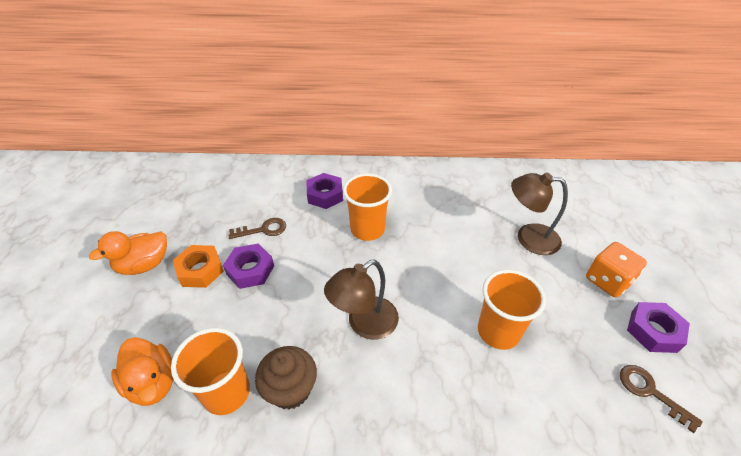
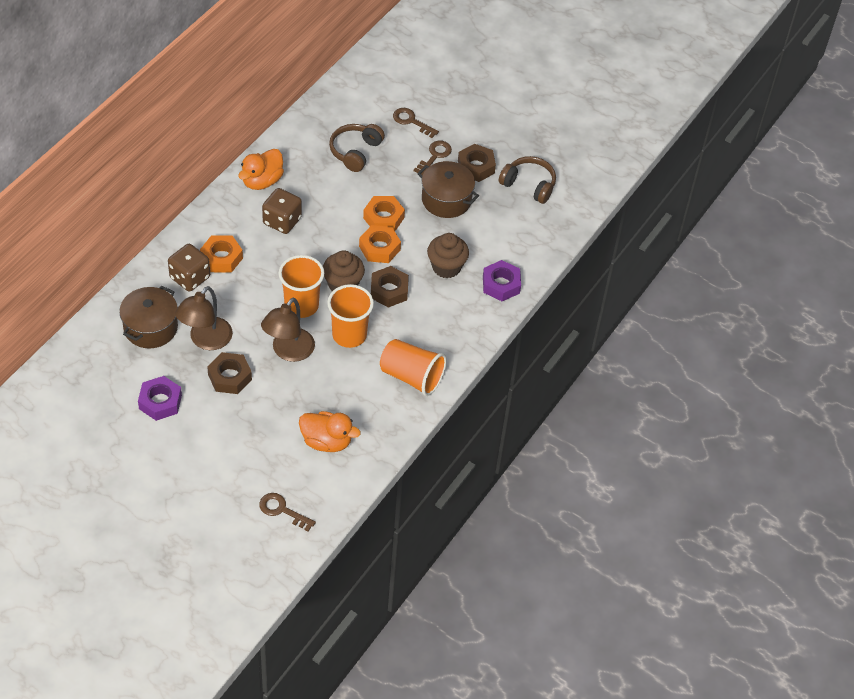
brown cupcake: 1 -> 2
brown dice: 0 -> 2
brown headphones: 0 -> 2
brown key: 2 -> 3
brown nut: 0 -> 3
brown pot: 0 -> 2
orange dice: 1 -> 0
orange nut: 1 -> 3
purple nut: 3 -> 2

